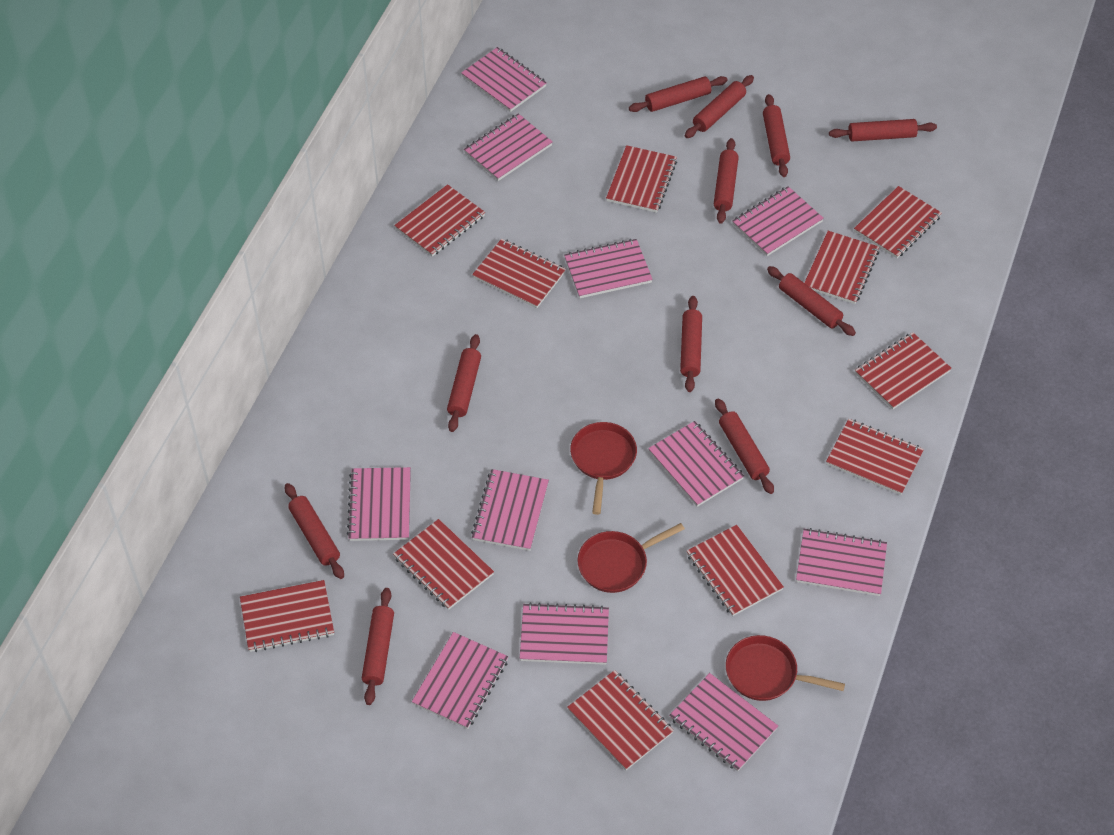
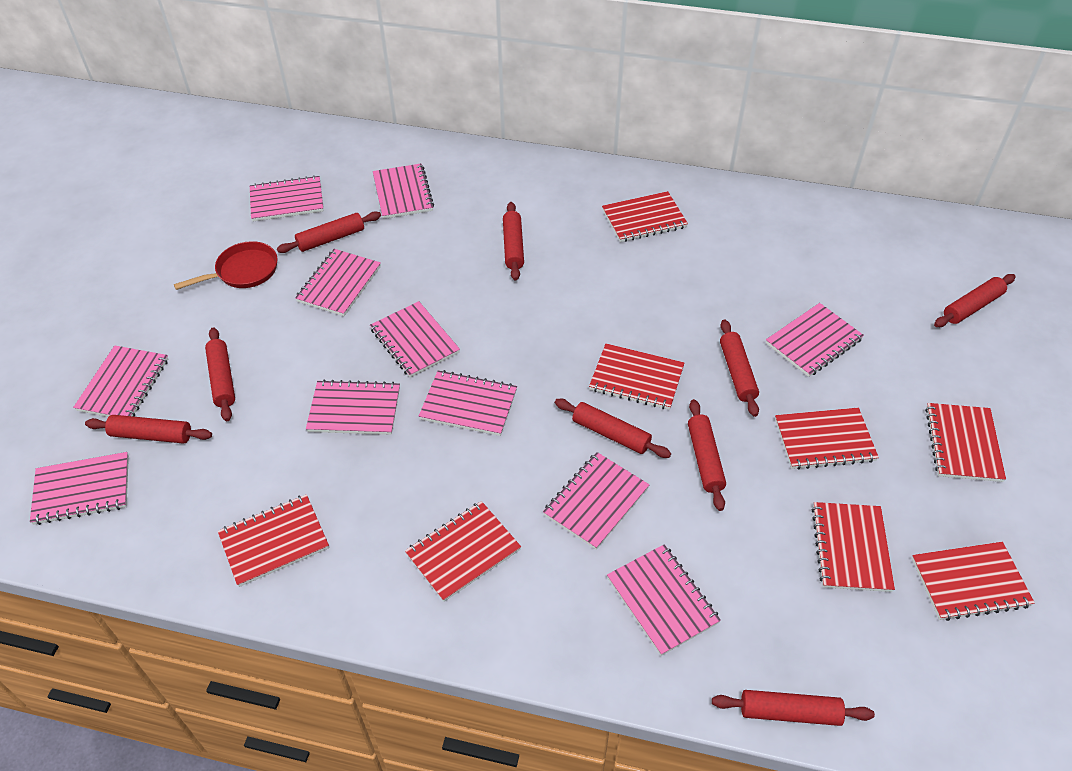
red notebook: 11 -> 8
red pan: 3 -> 1
red rolling pin: 11 -> 9

